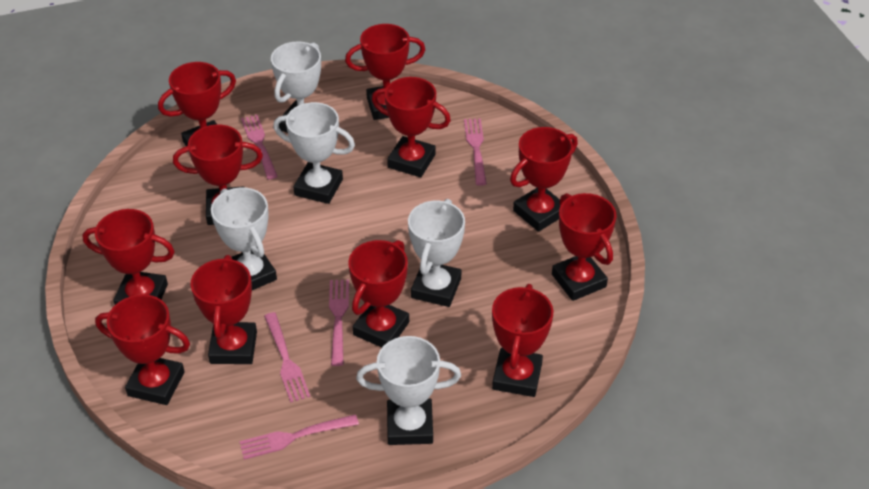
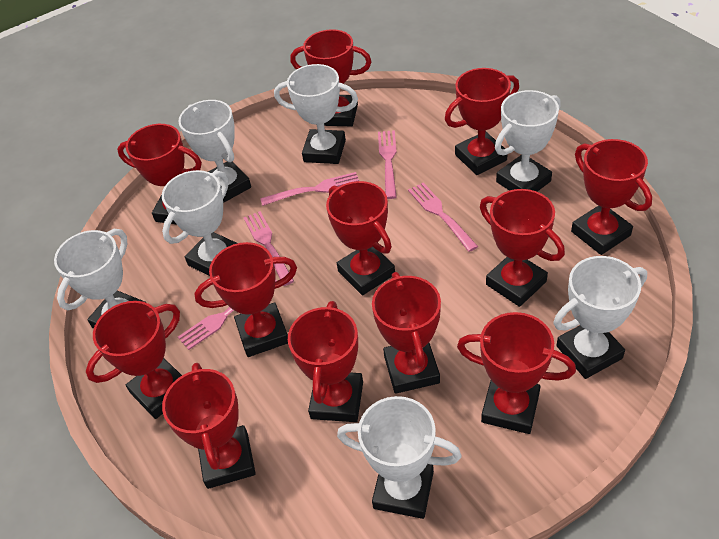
red trophy: 11 -> 12
white trophy: 5 -> 7

